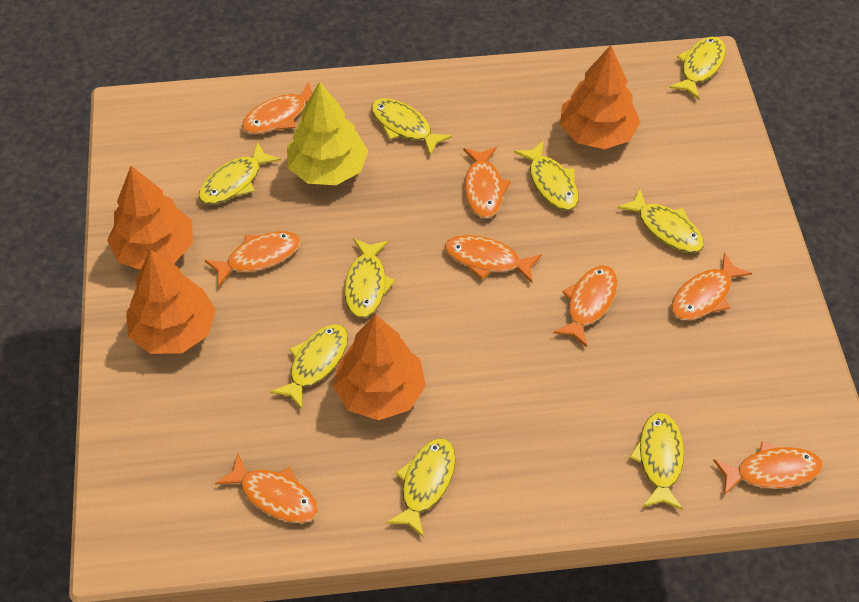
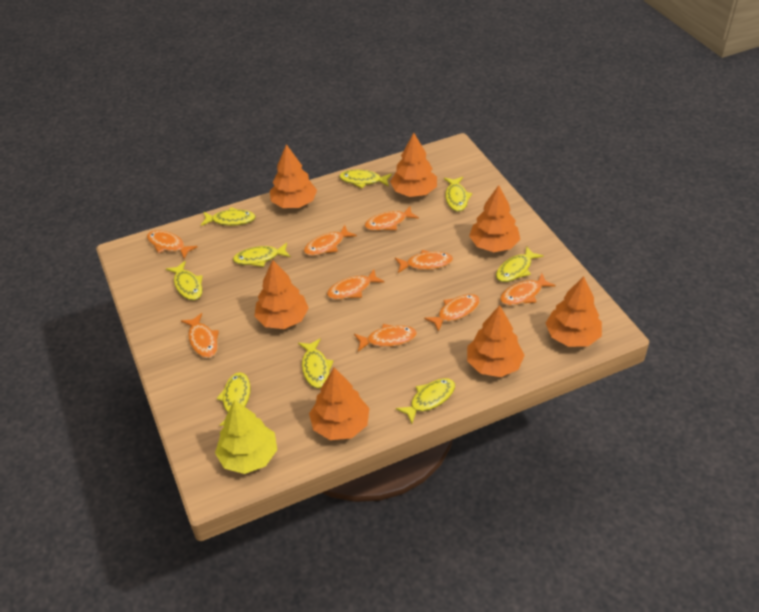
orange fish: 8 -> 9
orange tree: 4 -> 7

